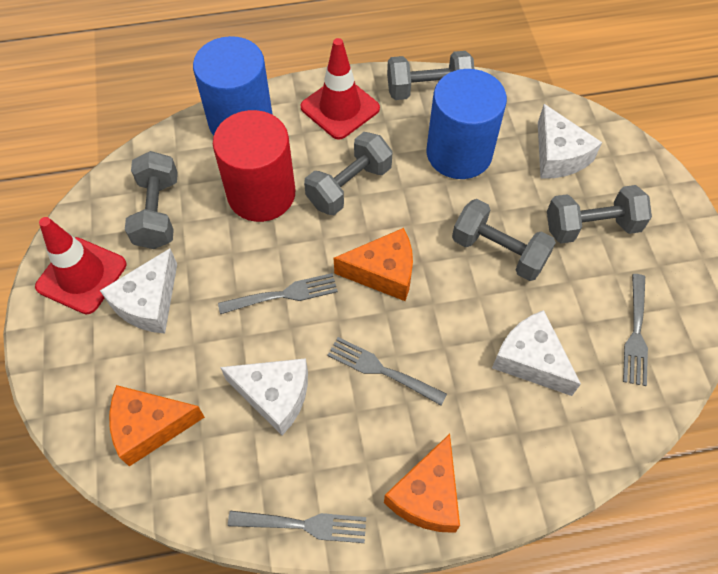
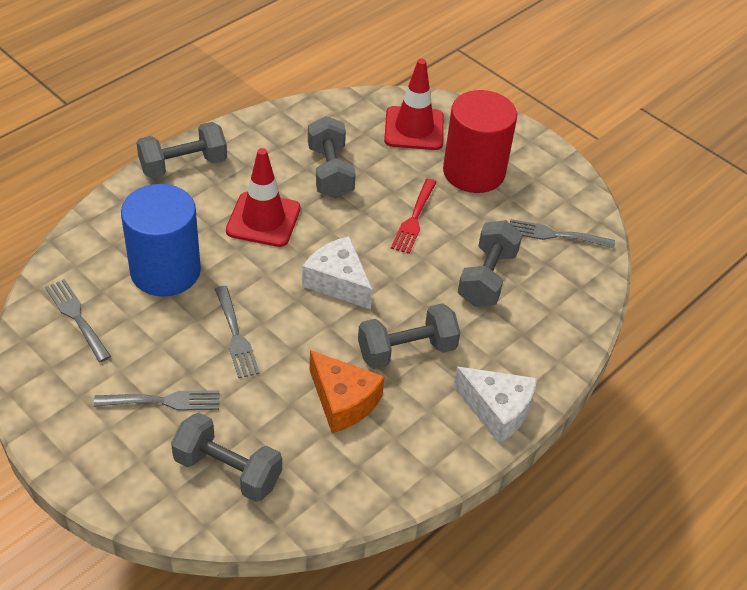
blue cylinder: 2 -> 1
orange cheese: 3 -> 1
red fork: 0 -> 1
white cheese: 4 -> 2

